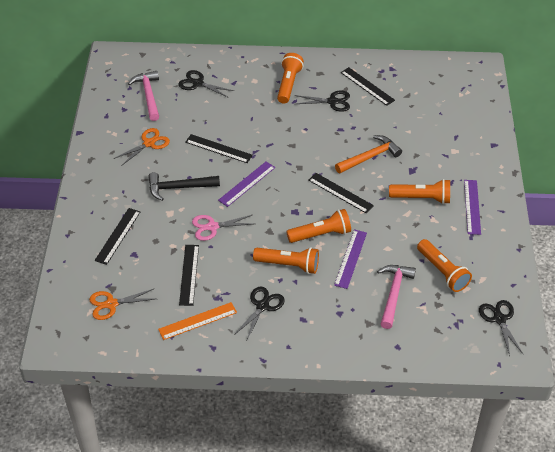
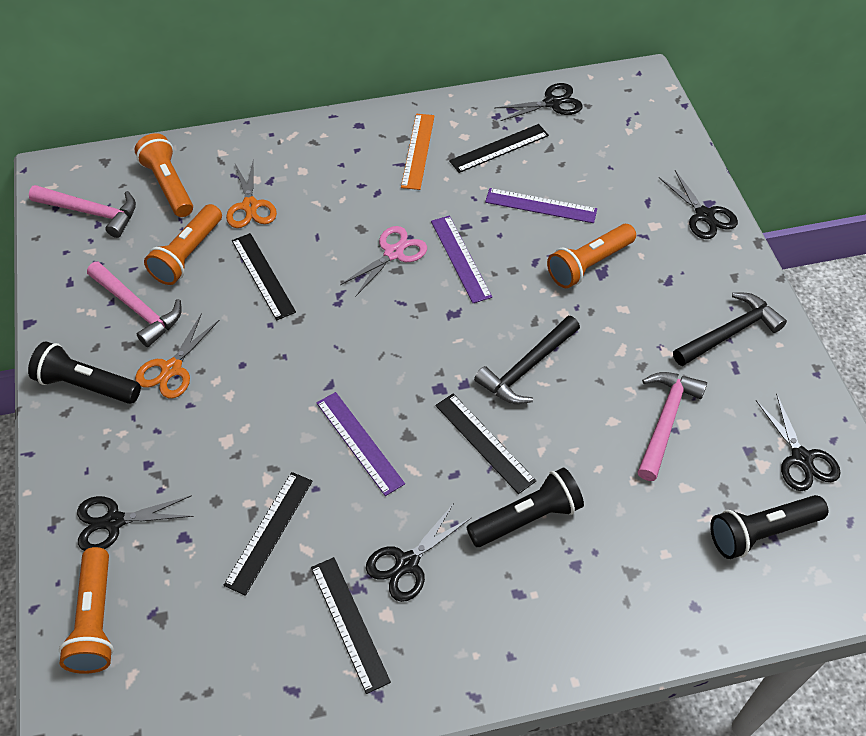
black flashlight: 0 -> 3
black hammer: 1 -> 2
black scissors: 4 -> 5
orange flashlight: 5 -> 4
orange hammer: 1 -> 0
pink hammer: 2 -> 3

